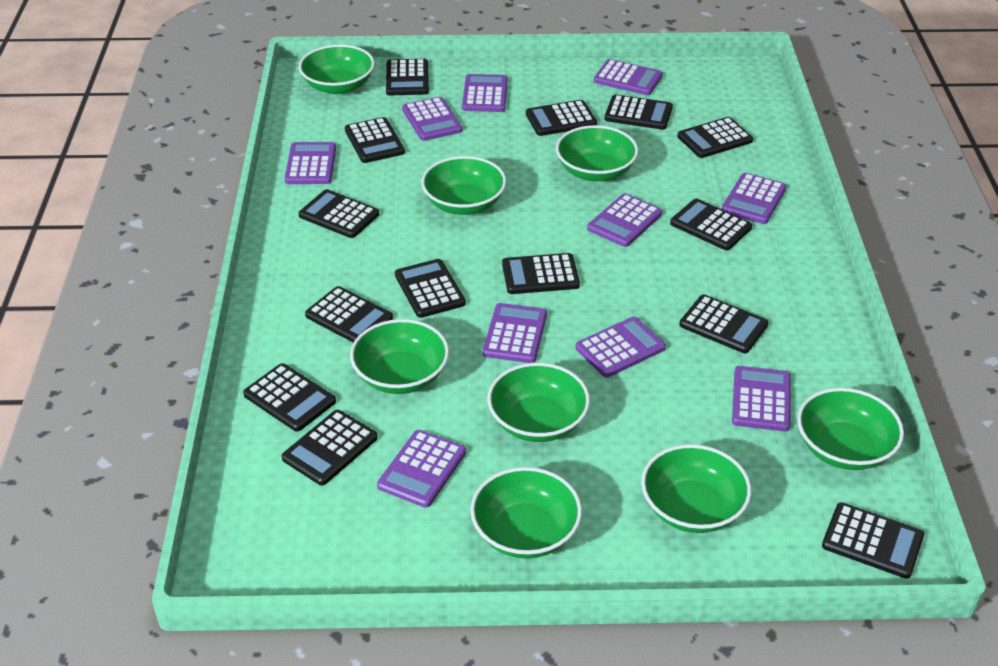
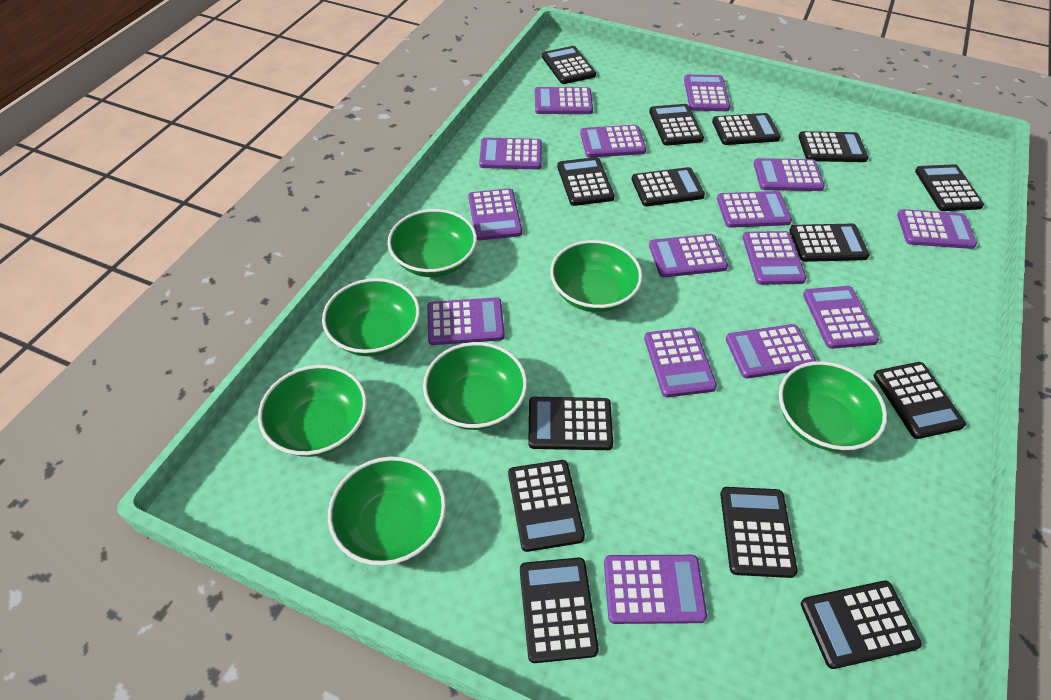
green bowl: 8 -> 7
purple calculator: 10 -> 15

